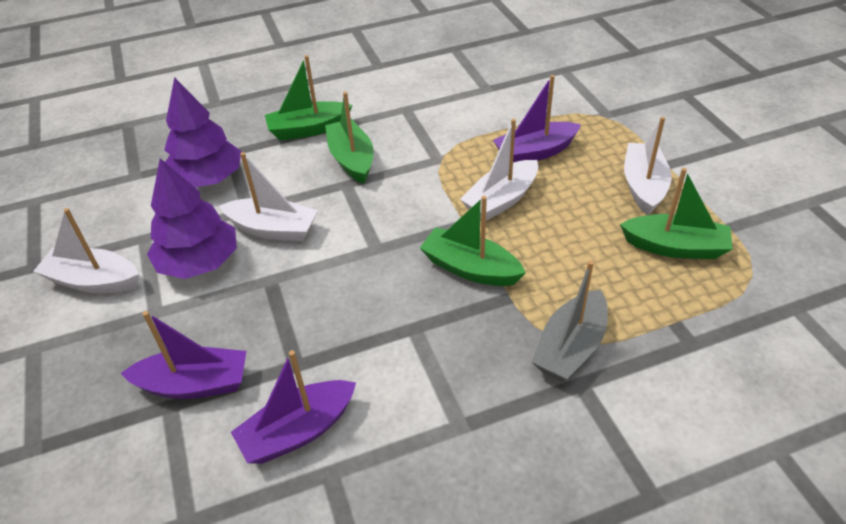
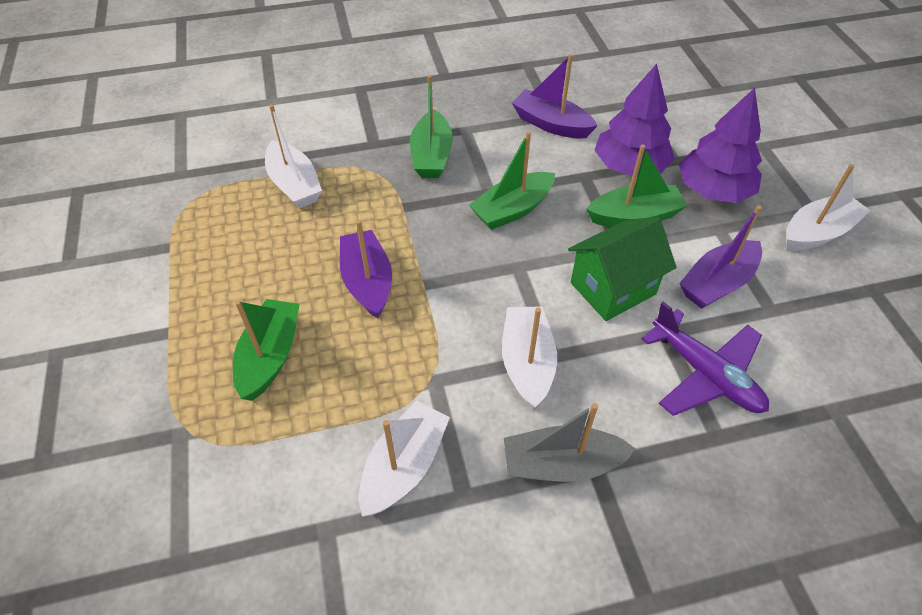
green house: 0 -> 1
purple plane: 0 -> 1

